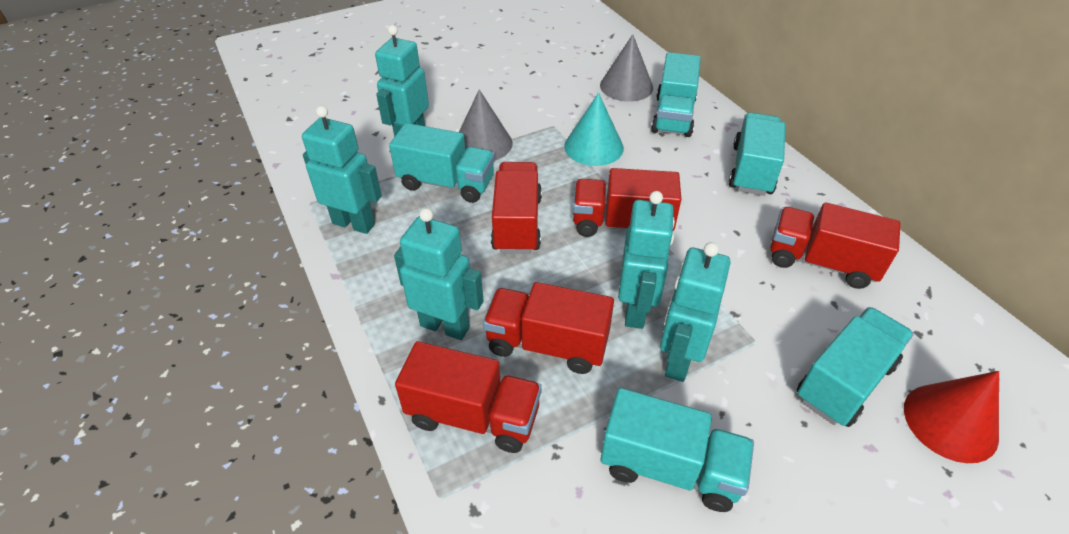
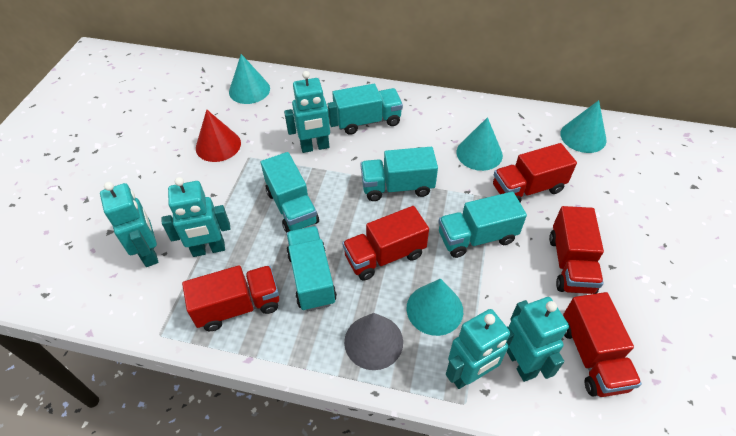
grey cone: 2 -> 1
turquoise cone: 1 -> 4

